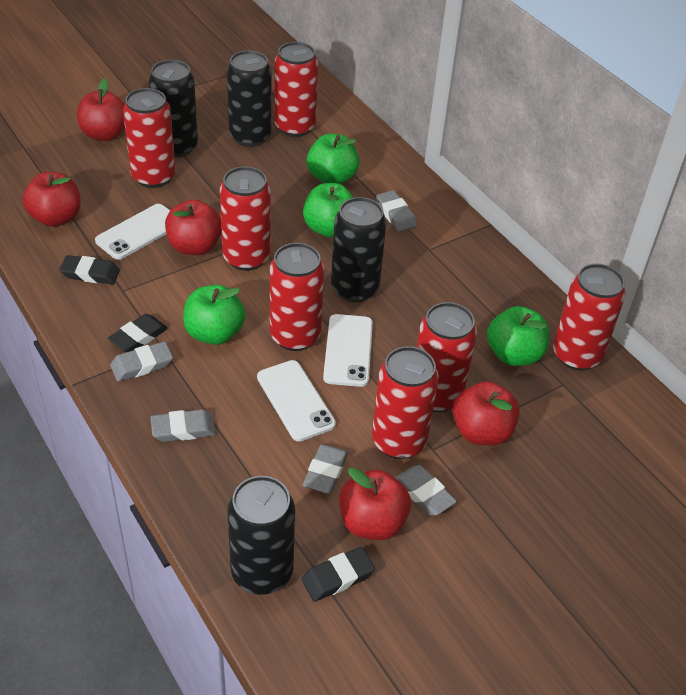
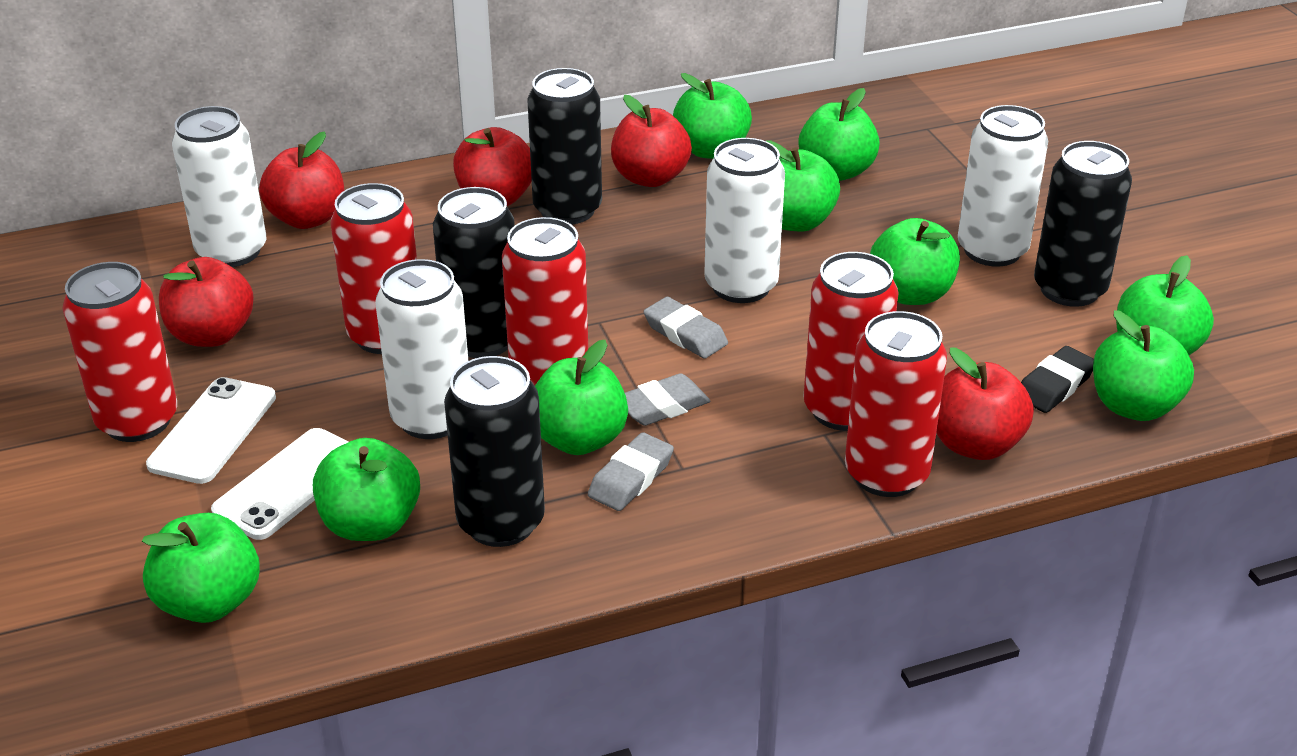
black eraser: 3 -> 1
green apple: 4 -> 9
grey eraser: 5 -> 3
red can: 7 -> 5
white can: 0 -> 4
white phone: 3 -> 2

